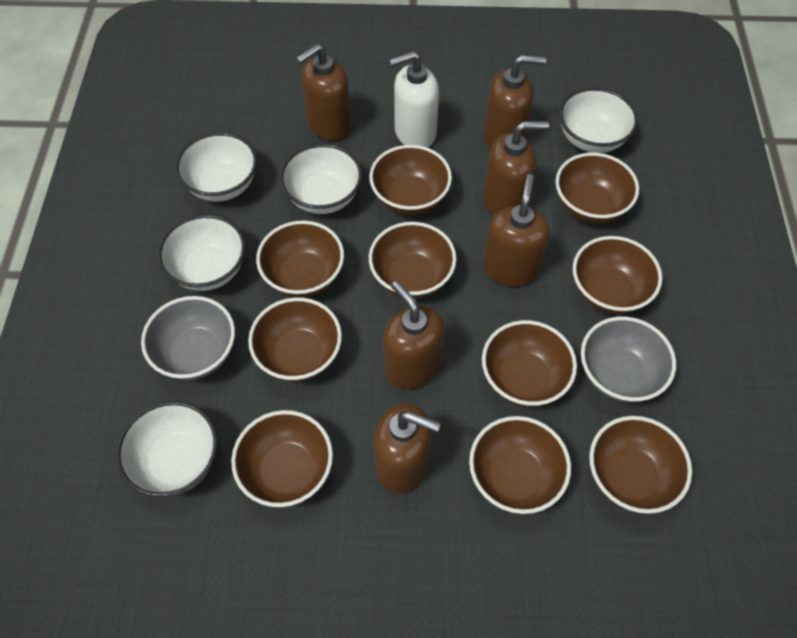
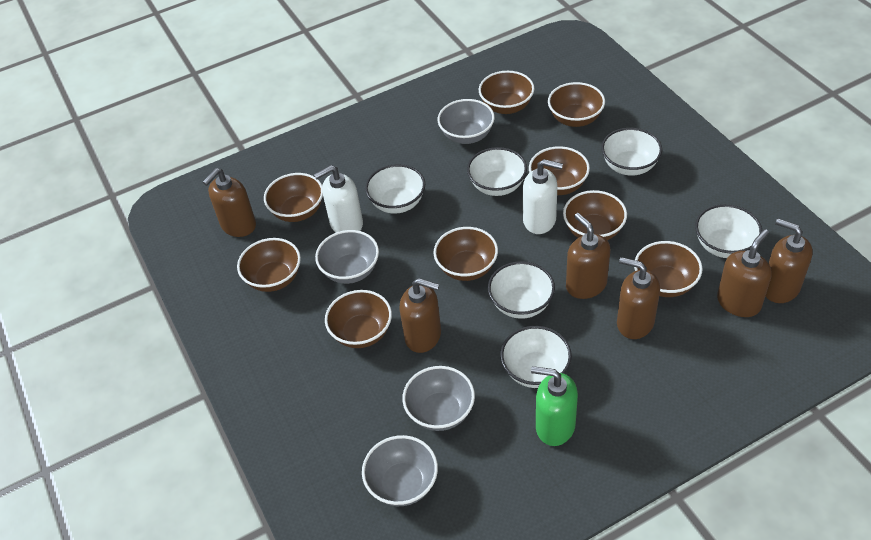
brown bowl: 10 -> 9
green soap dispenser: 0 -> 1
grey bowl: 2 -> 4
white bowl: 5 -> 6
white soap dispenser: 1 -> 2

